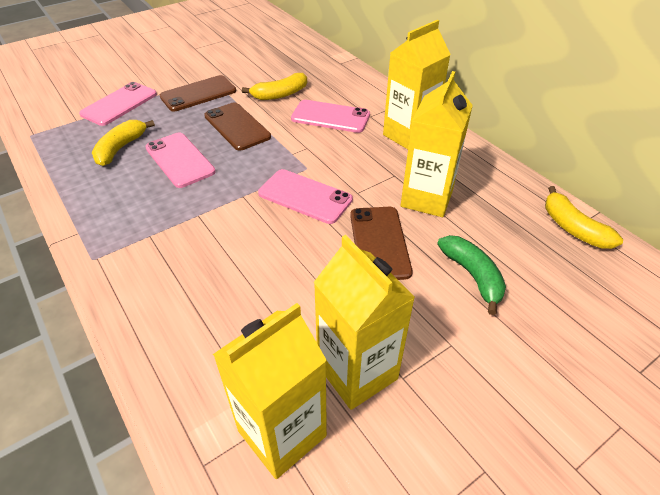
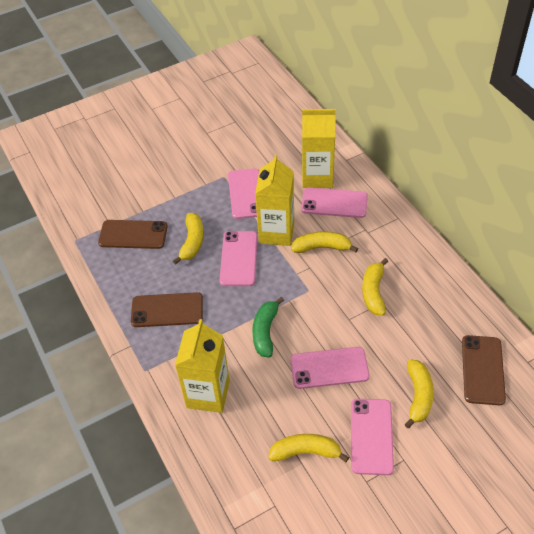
pink phone: 4 -> 5
yellow banana: 3 -> 5
yellow carton: 4 -> 3

